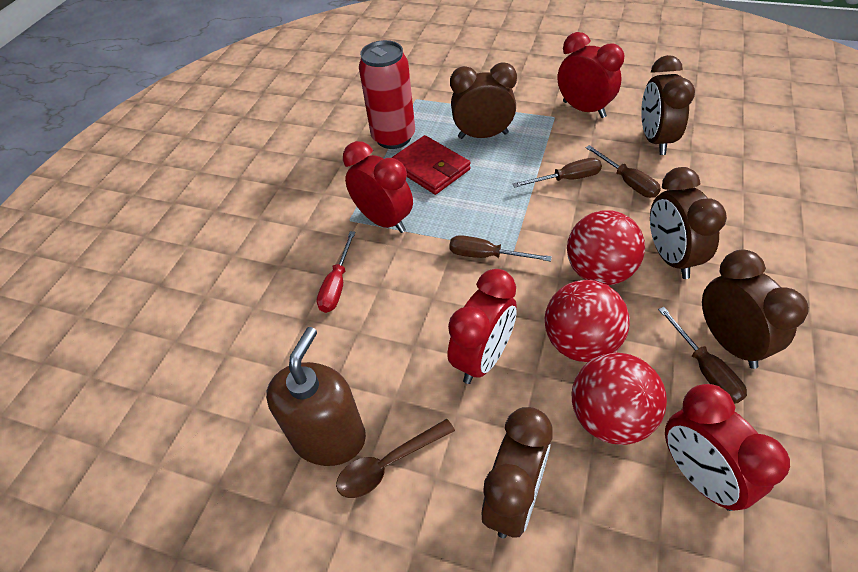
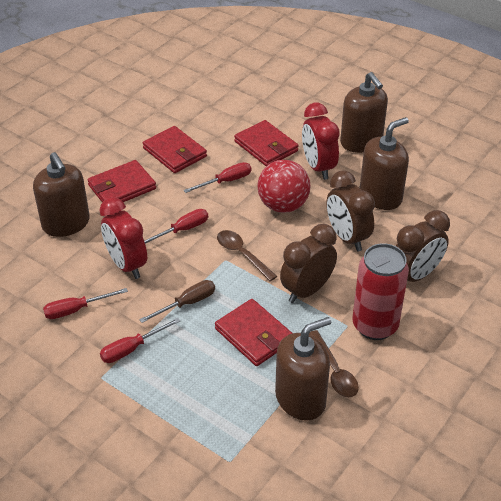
brown clock: 5 -> 3
brown screwdriver: 4 -> 1
brown soap dispenser: 1 -> 4
brown spoon: 1 -> 2
red ball: 3 -> 1
red clock: 4 -> 2
red screwdriver: 1 -> 4
red wallet: 1 -> 4

